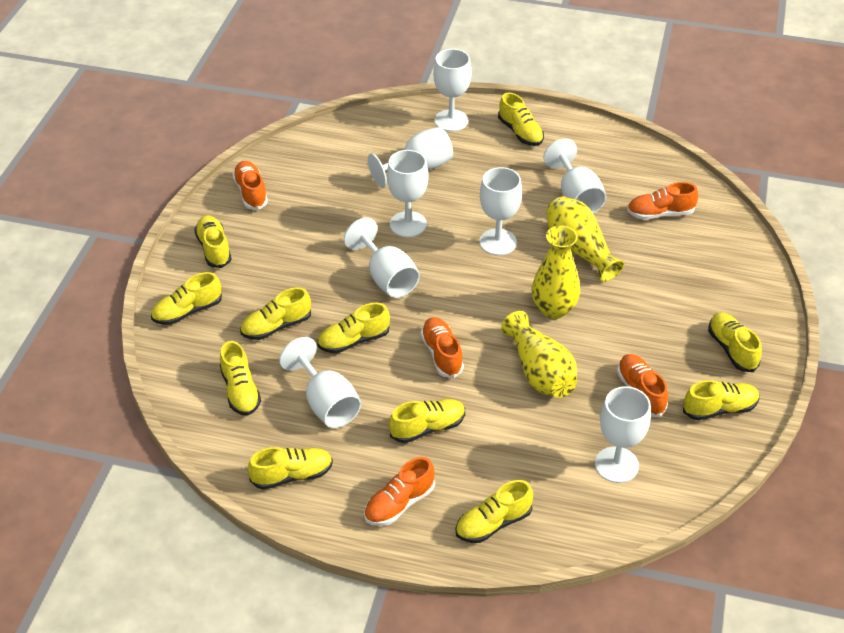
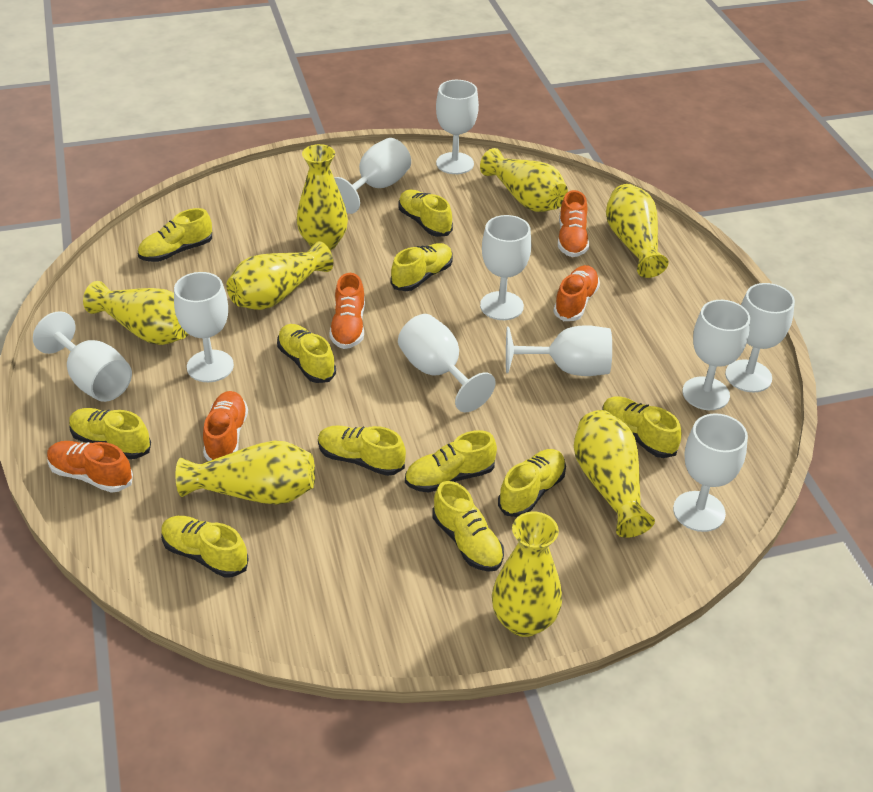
white goblet: 8 -> 10
yellow vase: 3 -> 8

